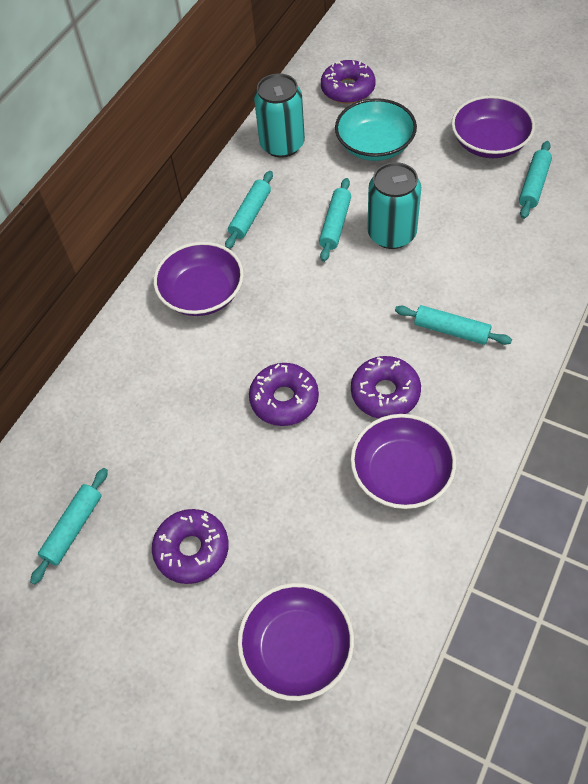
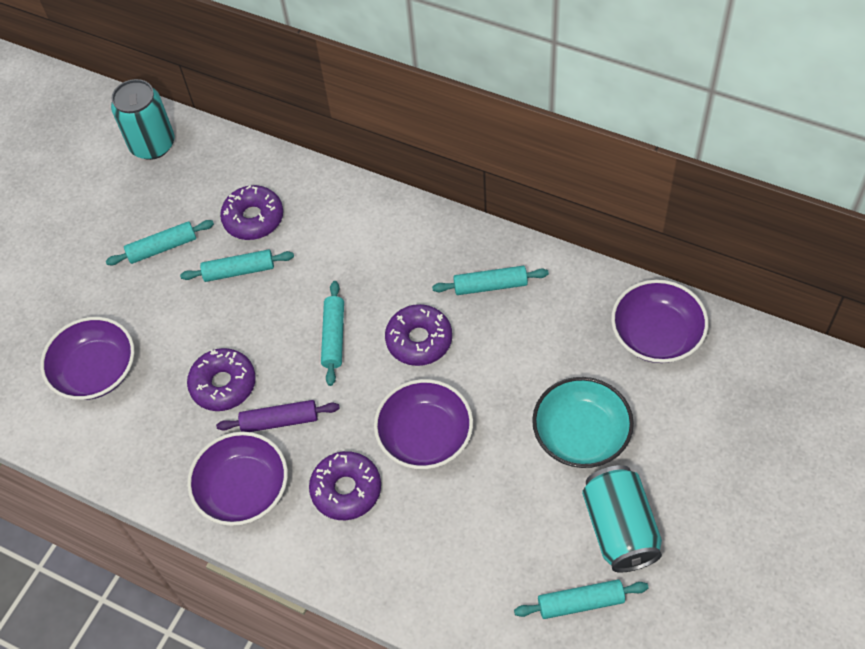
purple rolling pin: 0 -> 1

